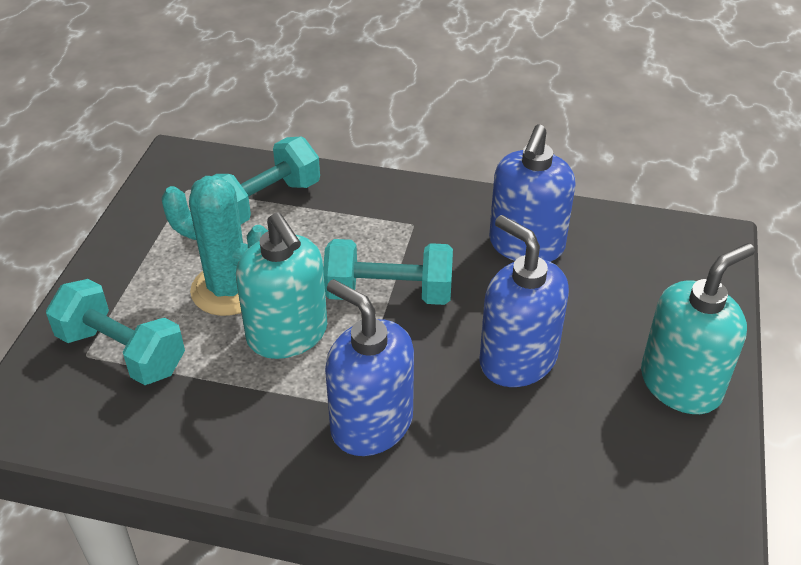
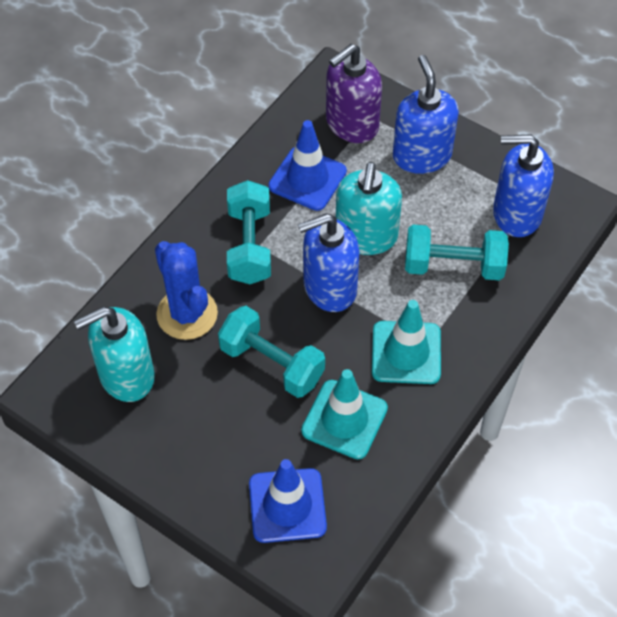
blue cactus: 0 -> 1
blue traffic cone: 0 -> 2
purple soap dispenser: 0 -> 1
turquoise cactus: 1 -> 0
turquoise traffic cone: 0 -> 2

